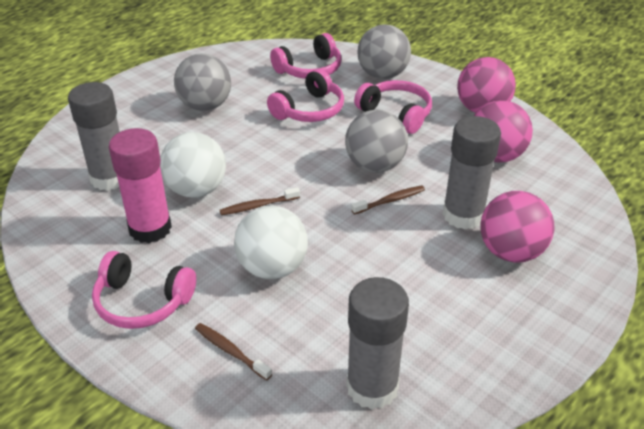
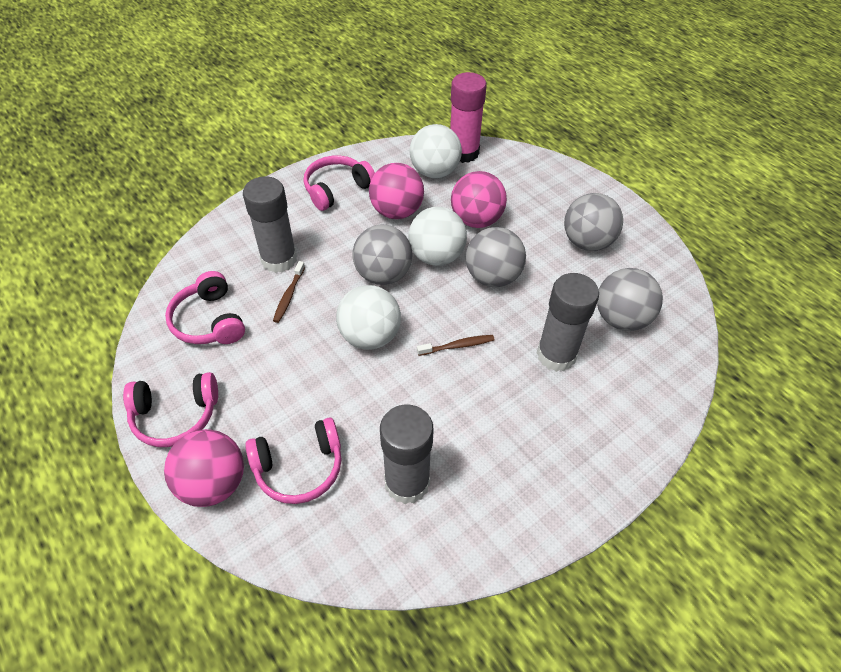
brown toothbrush: 3 -> 2
grey ball: 3 -> 4
white ball: 2 -> 3

